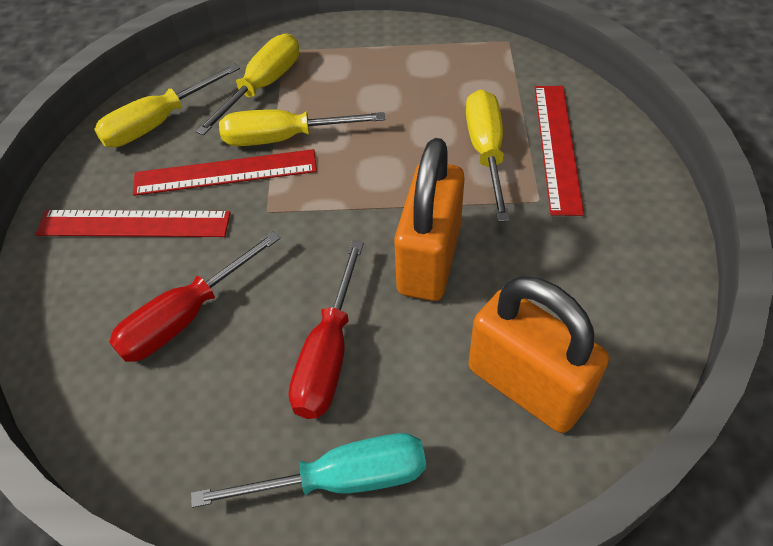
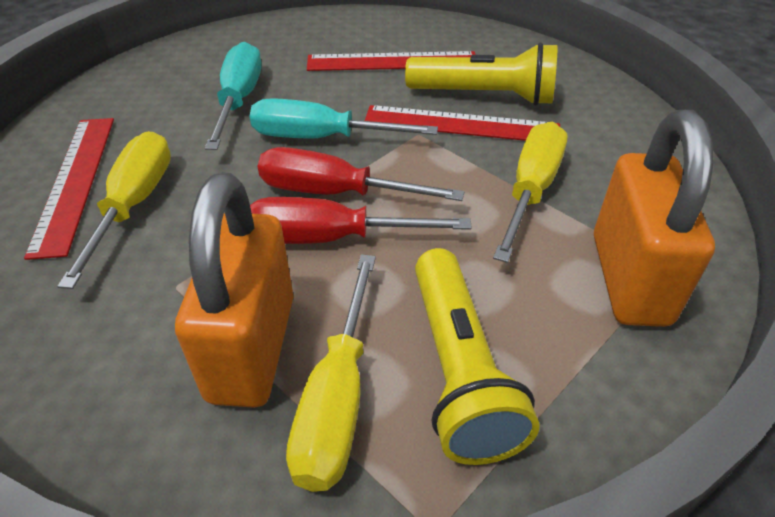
turquoise screwdriver: 1 -> 2
yellow flashlight: 0 -> 2
yellow screwdriver: 4 -> 3

